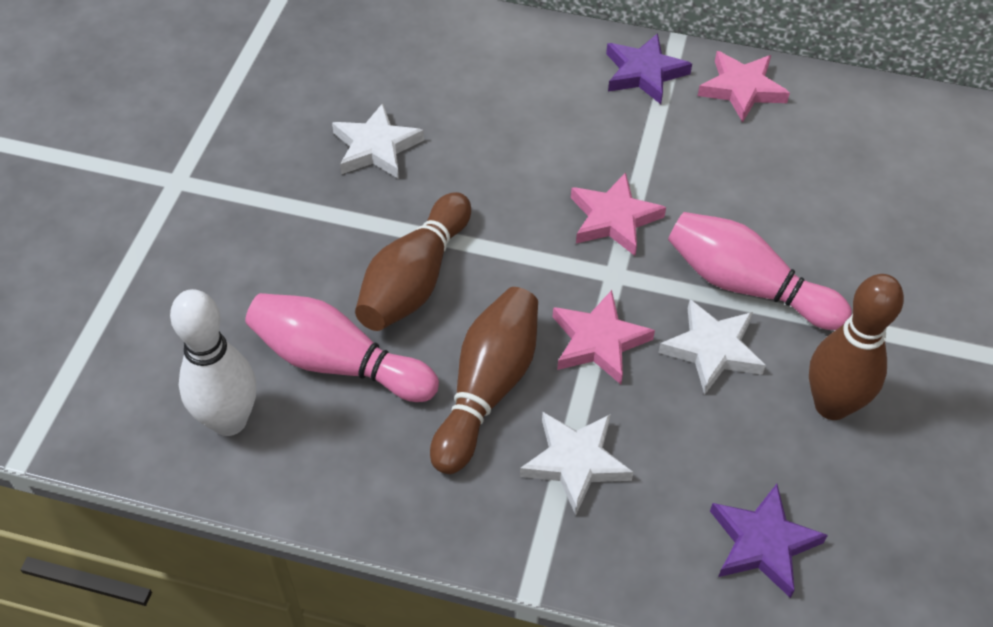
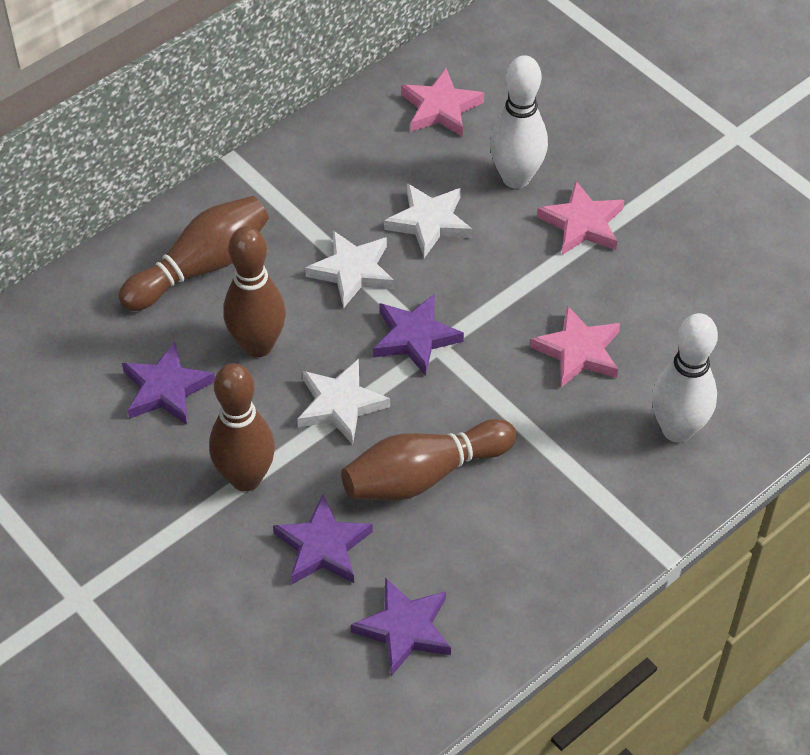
brown bowling pin: 3 -> 4
pink bowling pin: 2 -> 0
purple star: 2 -> 4
white bowling pin: 1 -> 2

